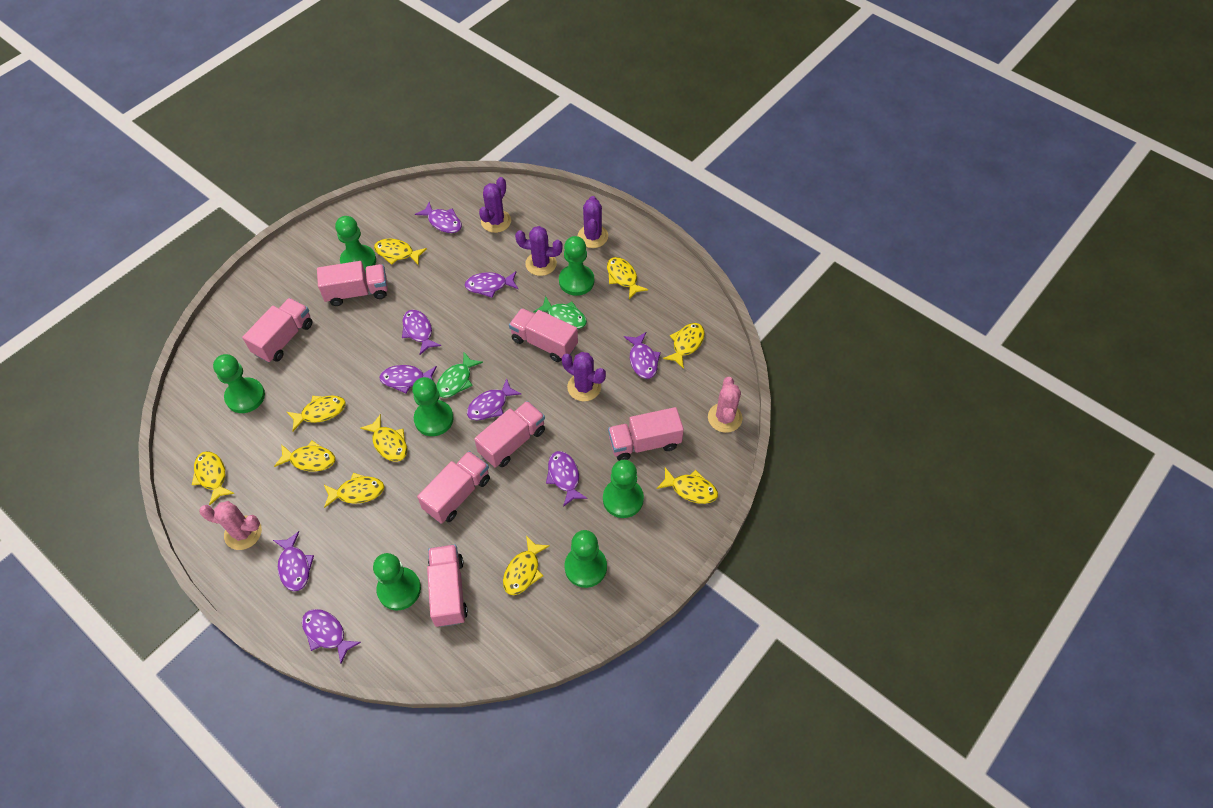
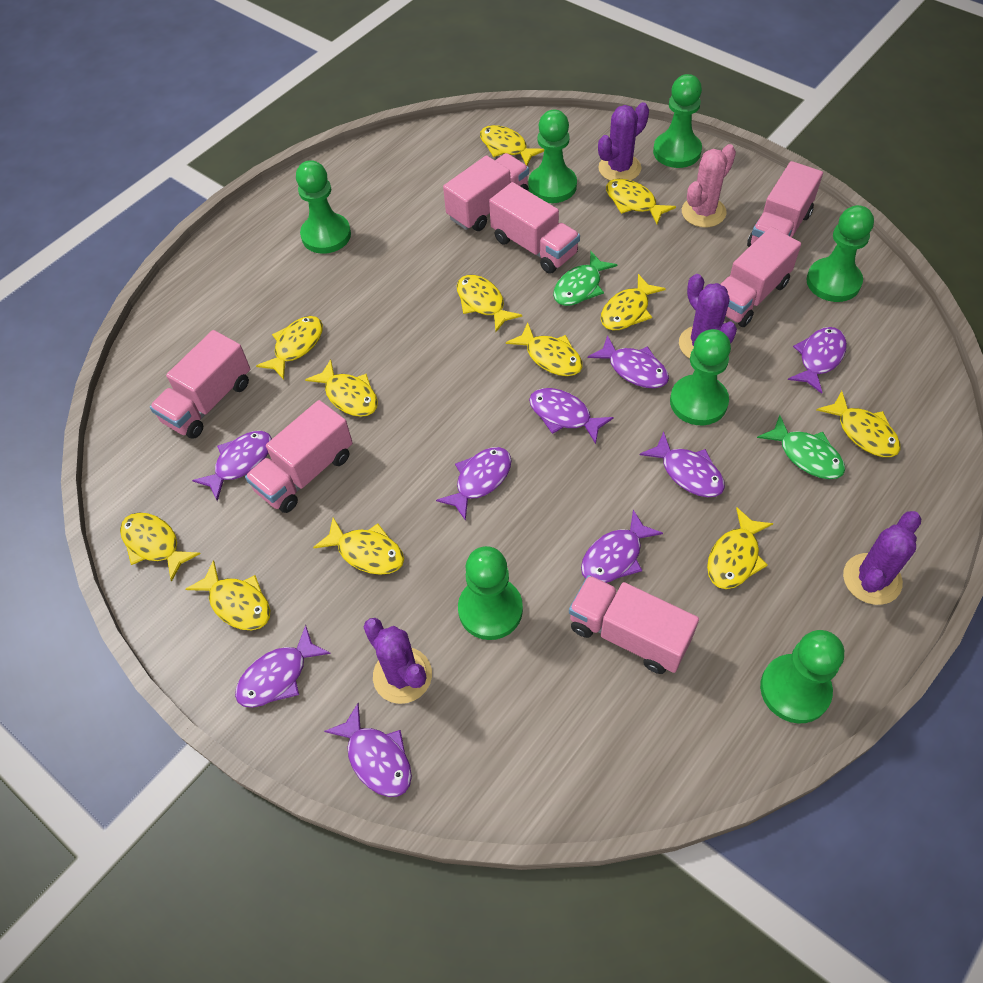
pink cactus: 2 -> 1
yellow fish: 10 -> 12

